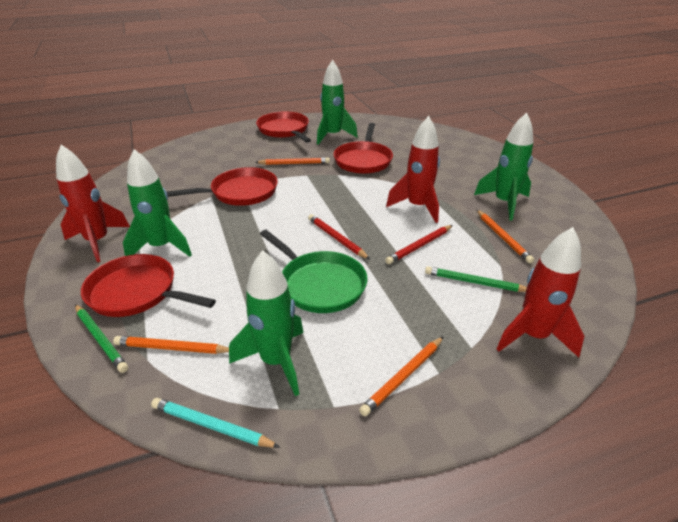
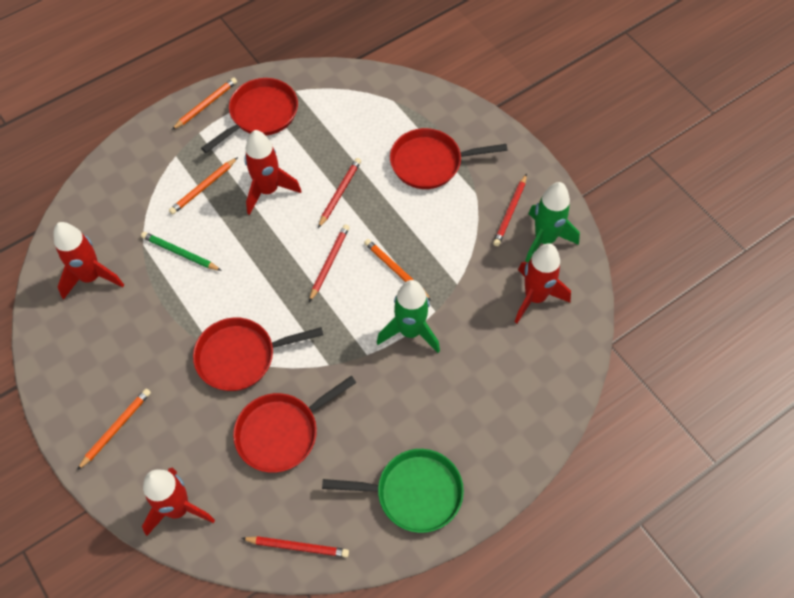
green pencil: 2 -> 1
green rocket: 4 -> 2
red pencil: 2 -> 4
red rocket: 3 -> 4
turquoise pencil: 1 -> 0

